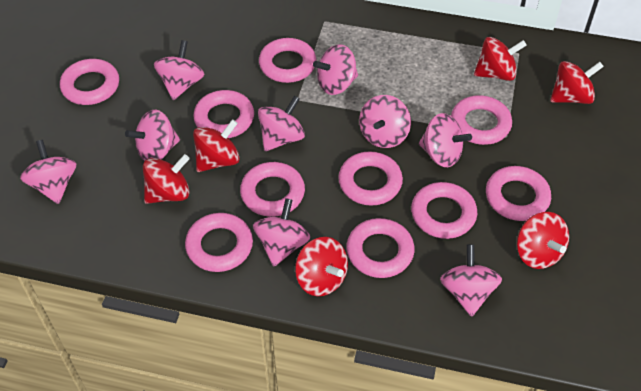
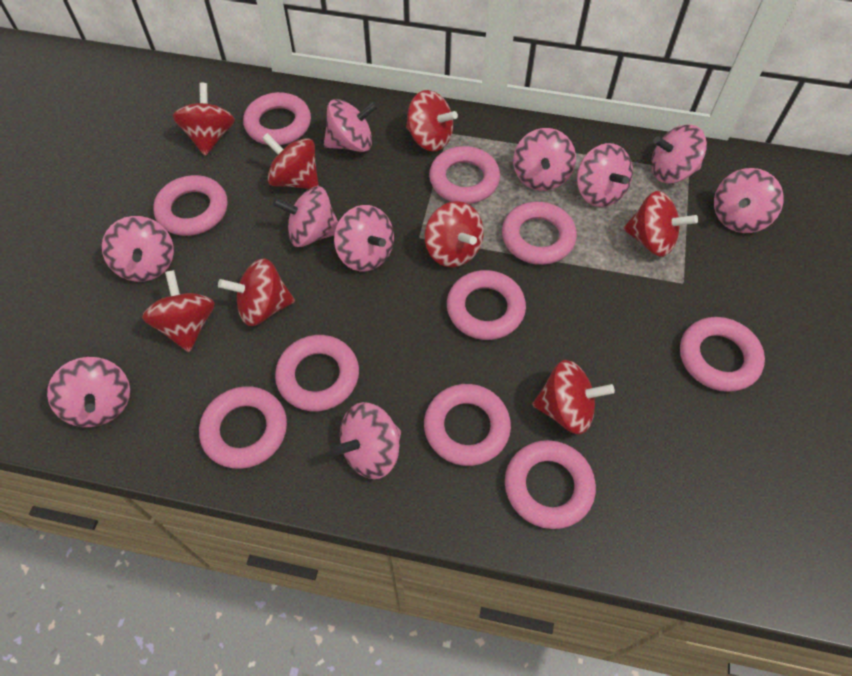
pink spinning top: 9 -> 10
red spinning top: 6 -> 8

